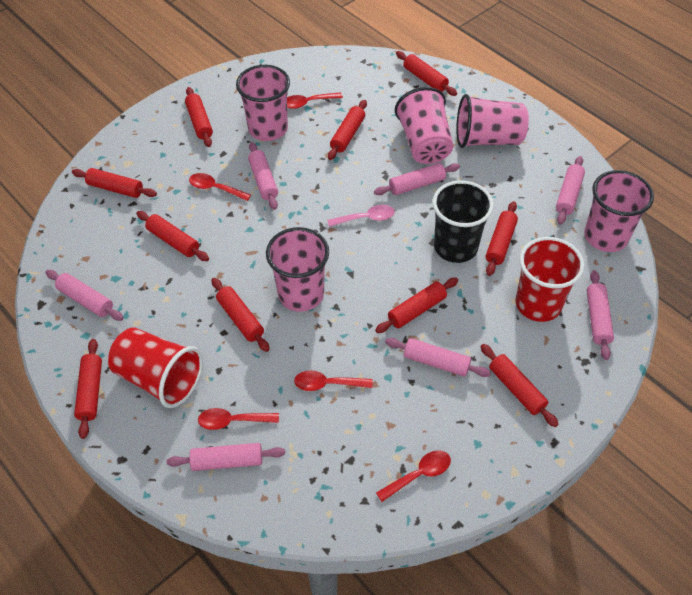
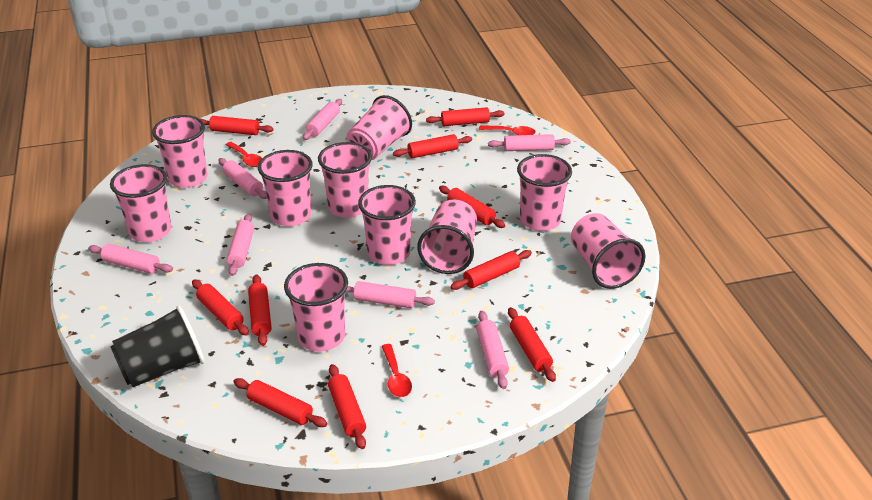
pink cup: 5 -> 10
pink spoon: 1 -> 0
red cup: 2 -> 0
red spoon: 5 -> 3

